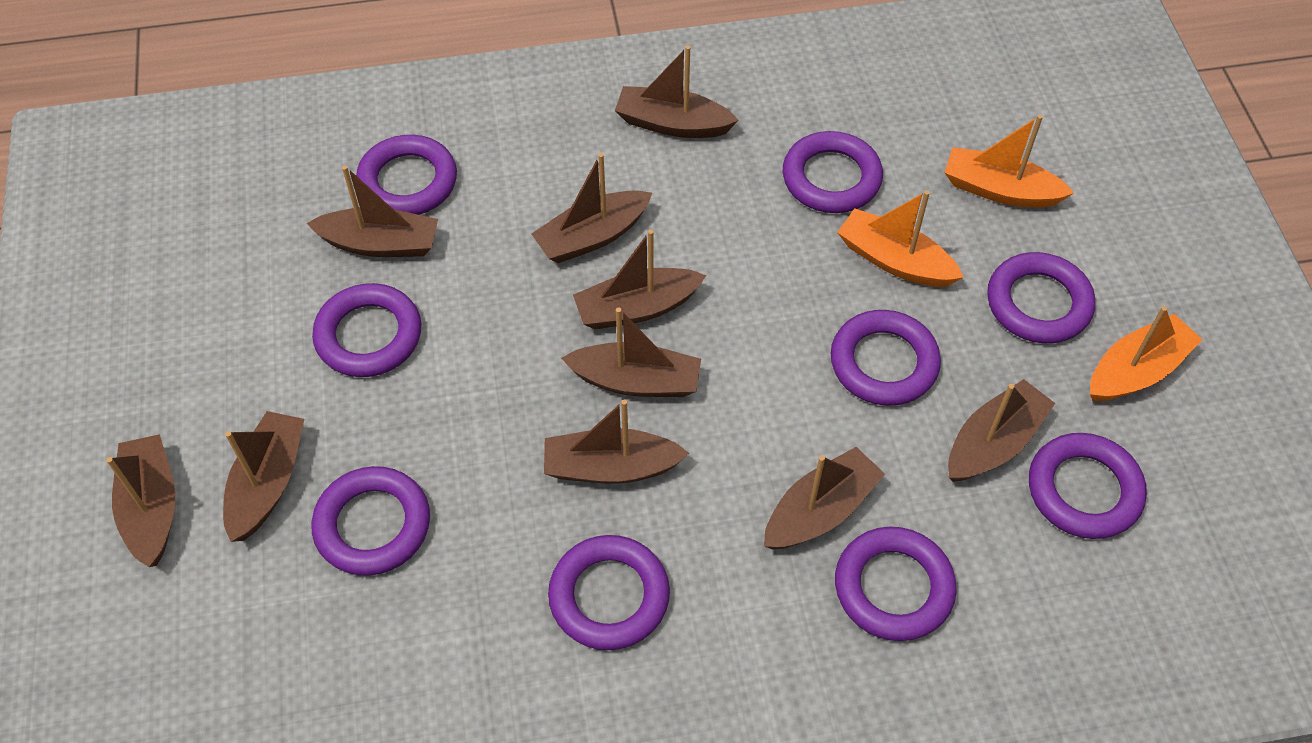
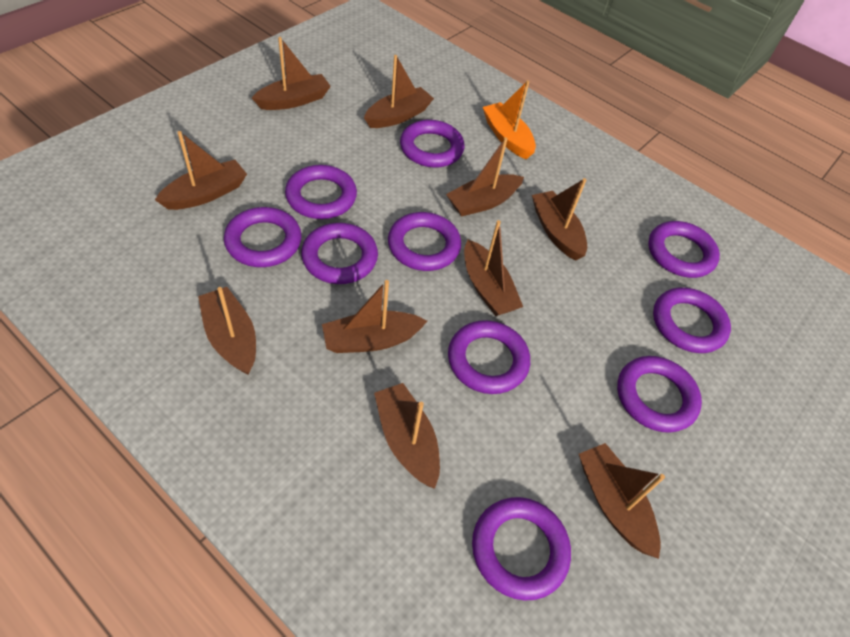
orange boat: 3 -> 1
purple ring: 9 -> 10

